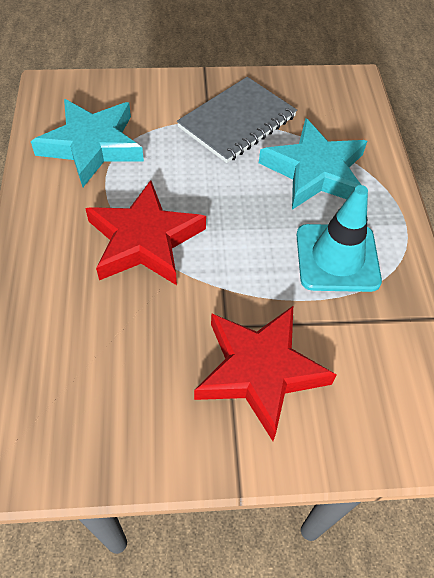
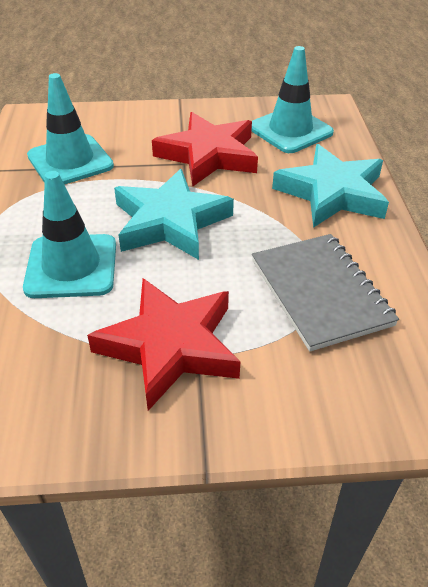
turquoise traffic cone: 1 -> 3

